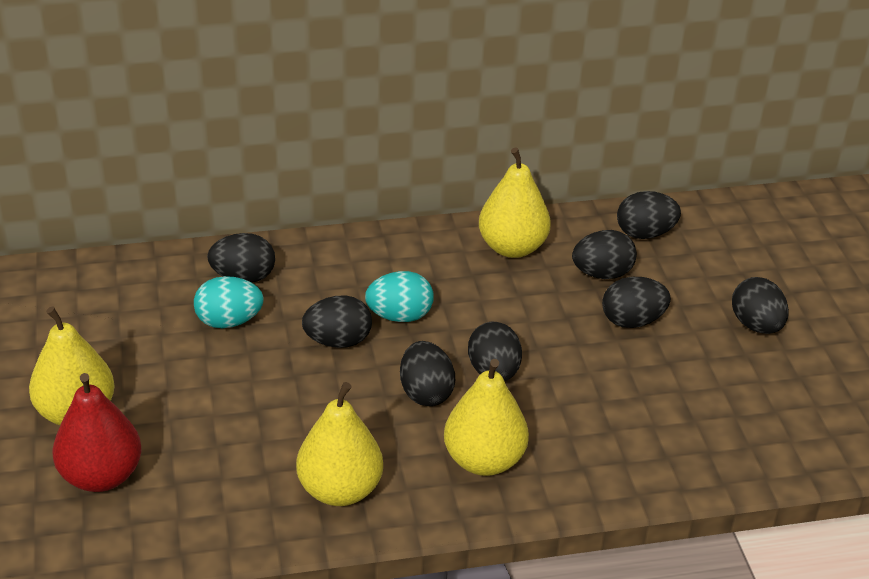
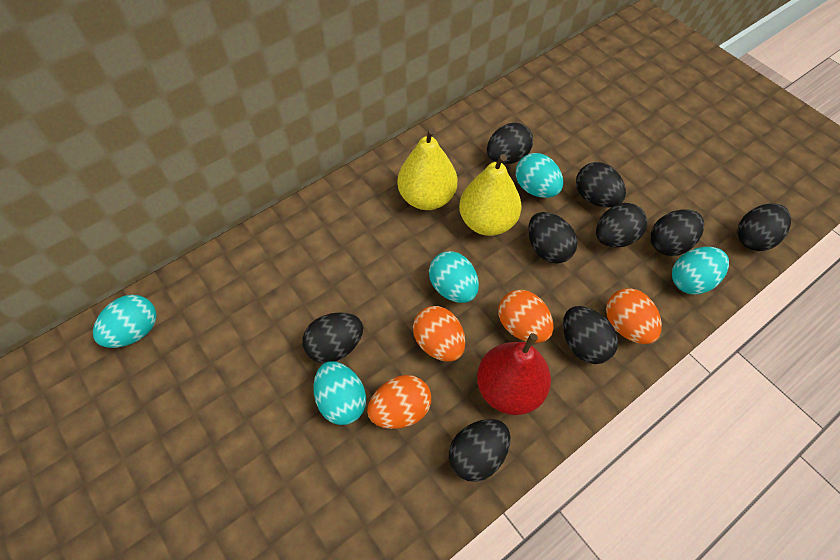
black egg: 8 -> 9
orange egg: 0 -> 4
turquoise egg: 2 -> 5
yellow pear: 4 -> 2

